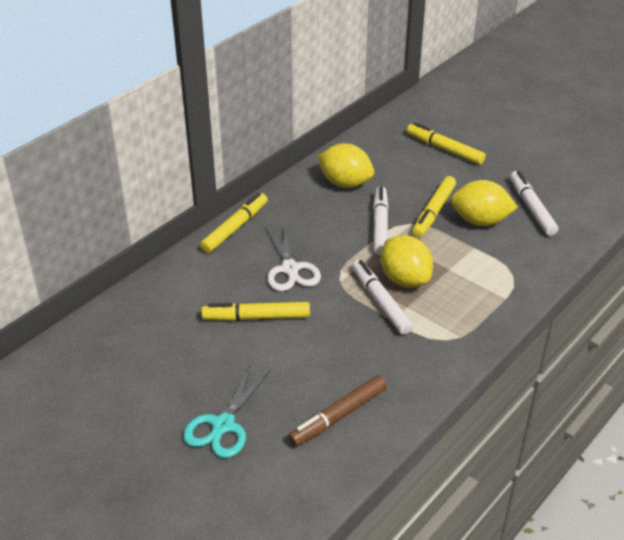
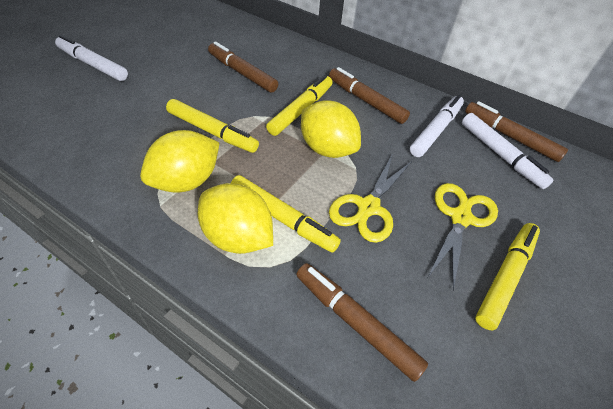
brown marker: 1 -> 4
turquoise scissors: 1 -> 0
white scissors: 1 -> 0
yellow scissors: 0 -> 2

